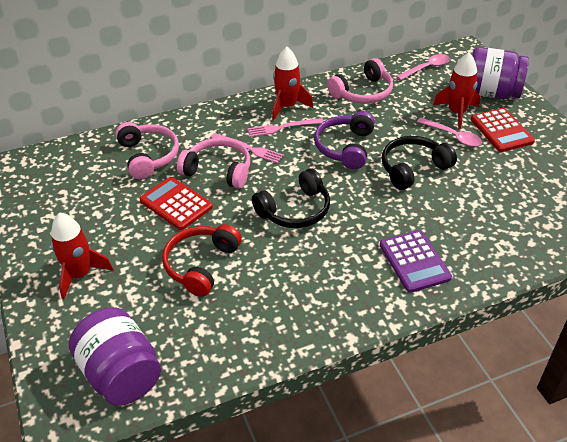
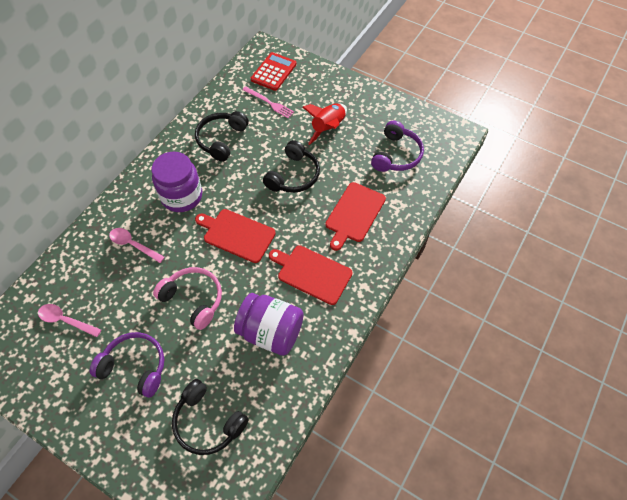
black headphones: 2 -> 3
pink fork: 2 -> 1
pink headphones: 3 -> 1
purple calculator: 1 -> 0
purple headphones: 1 -> 2
red calculator: 2 -> 1
red cutting board: 0 -> 3
red headphones: 1 -> 0
red rocket: 3 -> 1

